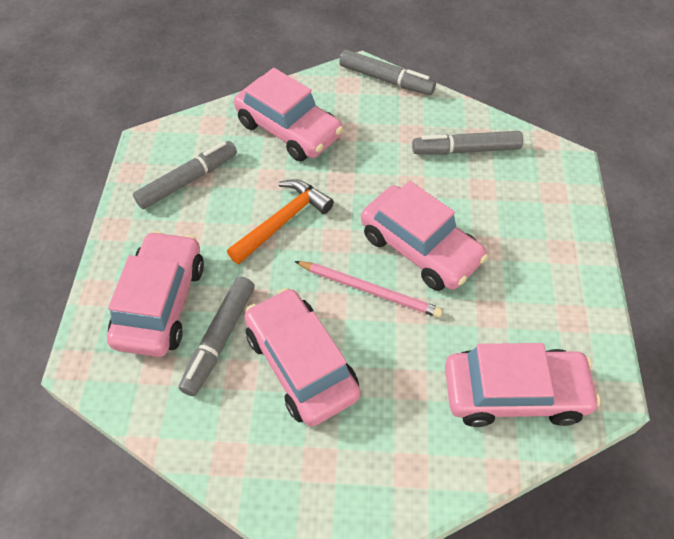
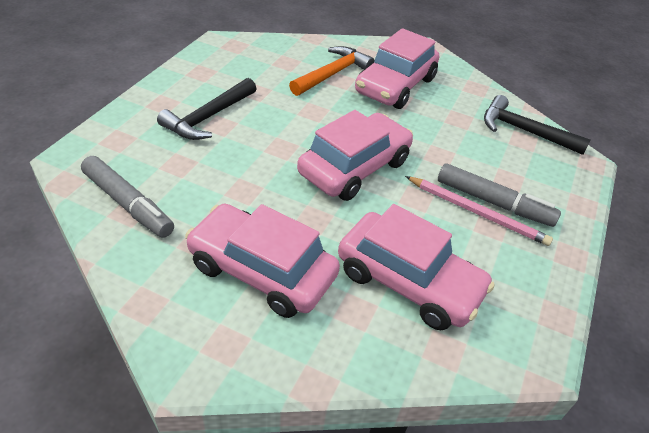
black hammer: 0 -> 2
grey marker: 4 -> 2
pink car: 5 -> 4

